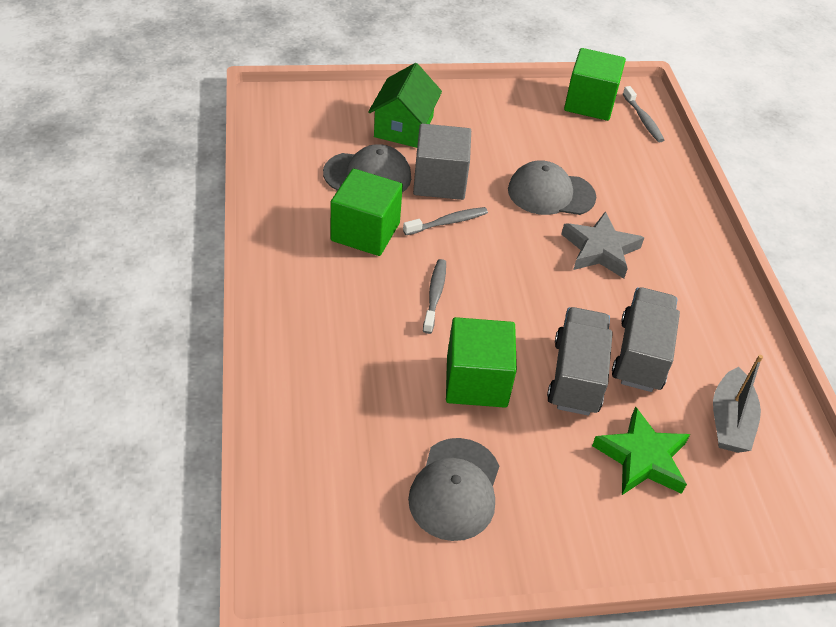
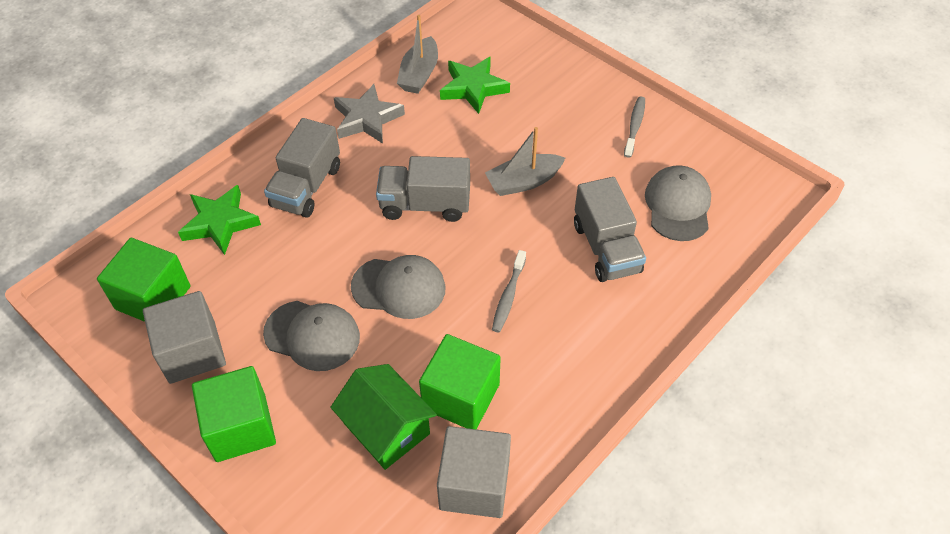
green star: 1 -> 2
grey boat: 1 -> 2
grey cube: 1 -> 2
grey toothbrush: 3 -> 2
grey truck: 2 -> 3

